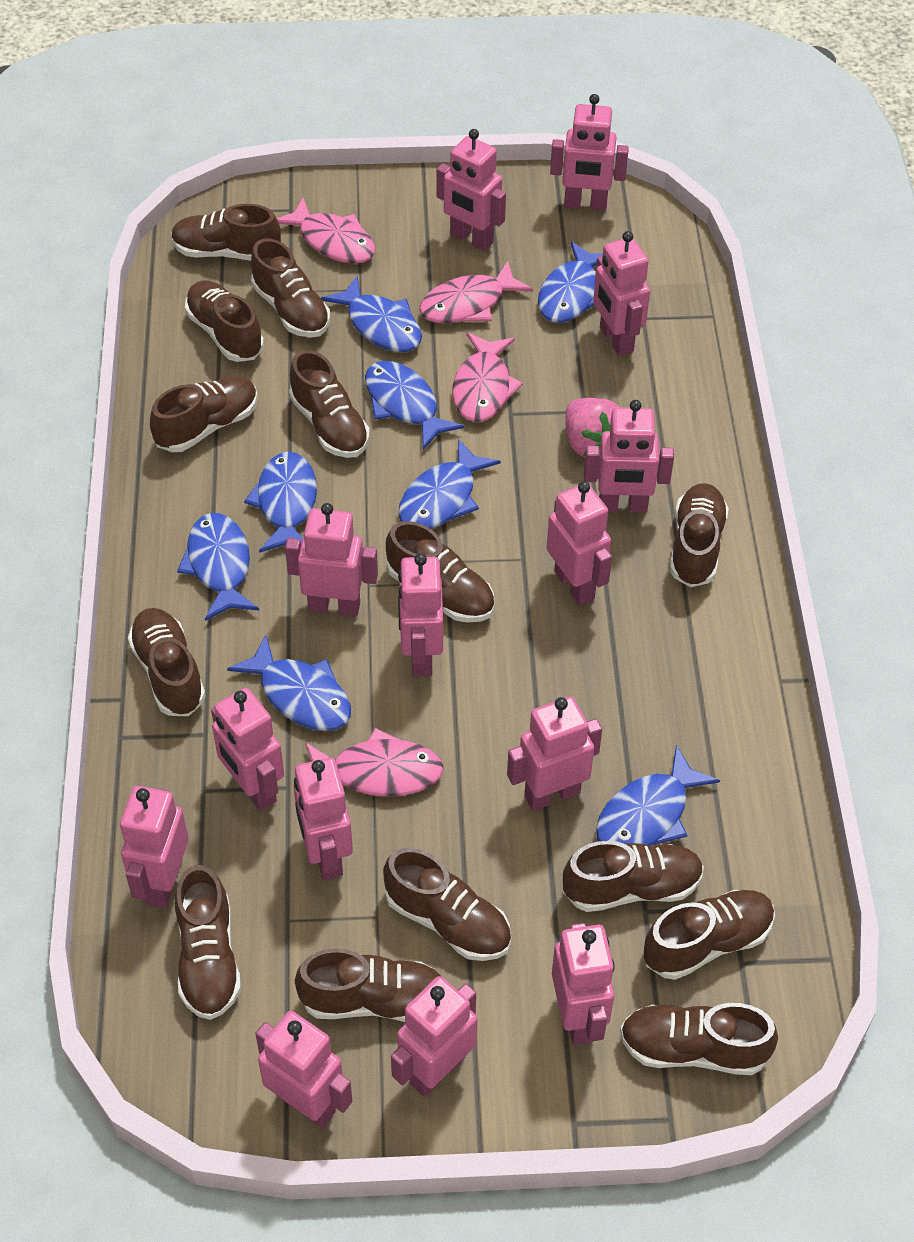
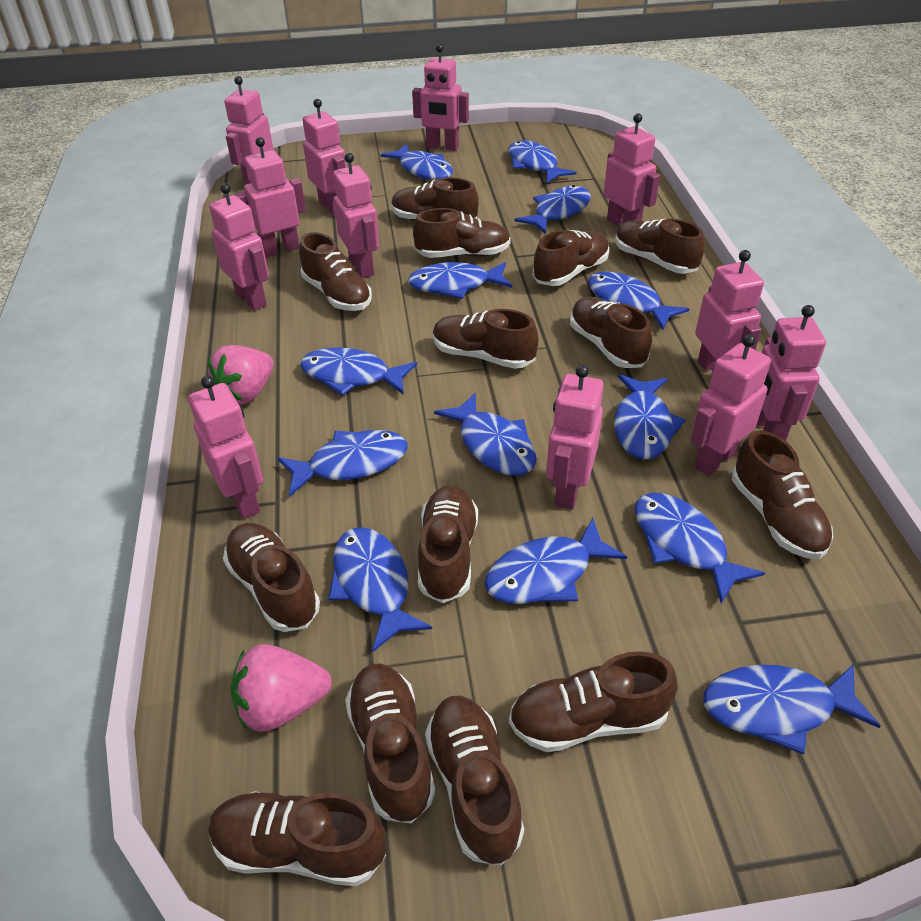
blue fish: 8 -> 13
pink fish: 4 -> 0
pink robot: 14 -> 12
pink strawberry: 1 -> 2

